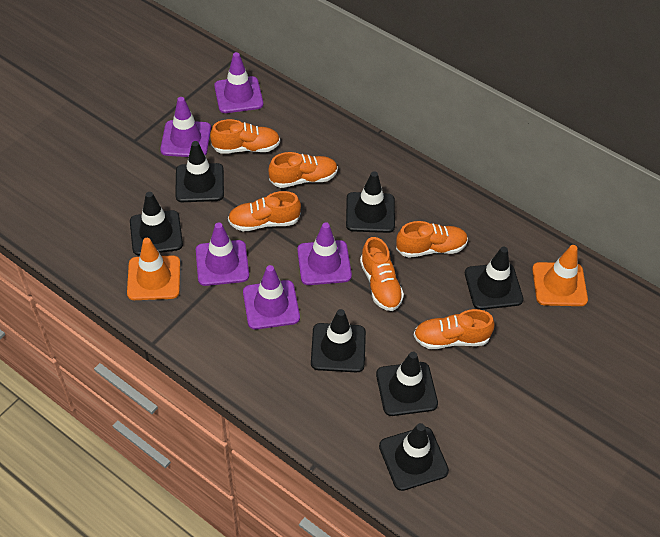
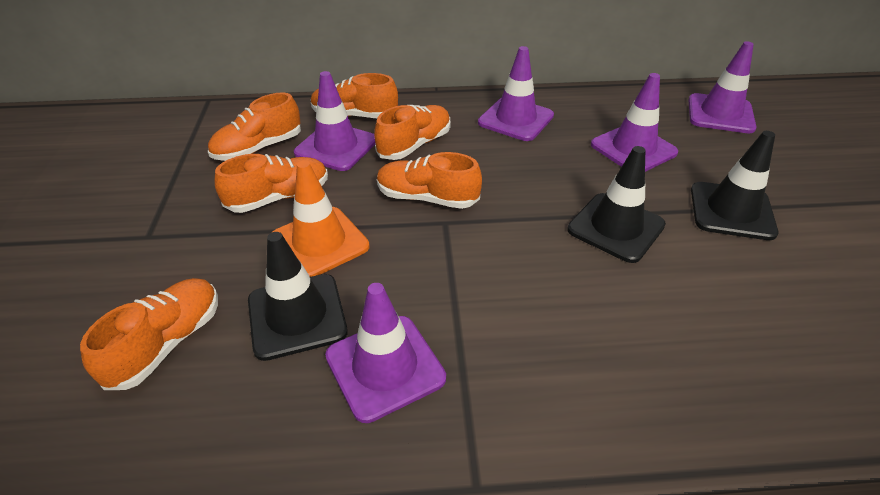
black traffic cone: 7 -> 3
orange traffic cone: 2 -> 1

